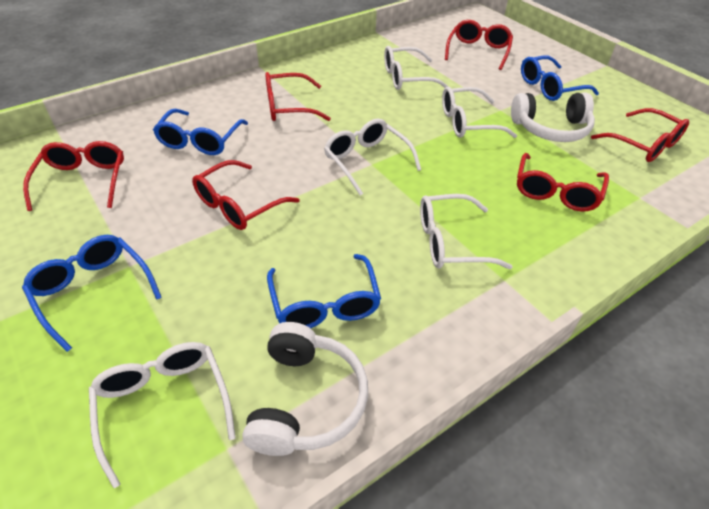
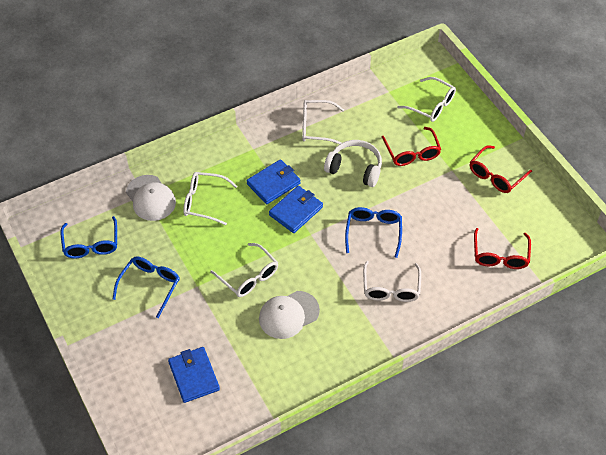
blue glasses: 4 -> 3
blue wallet: 0 -> 3
red glasses: 6 -> 3
white cap: 0 -> 2
white headphones: 2 -> 1

